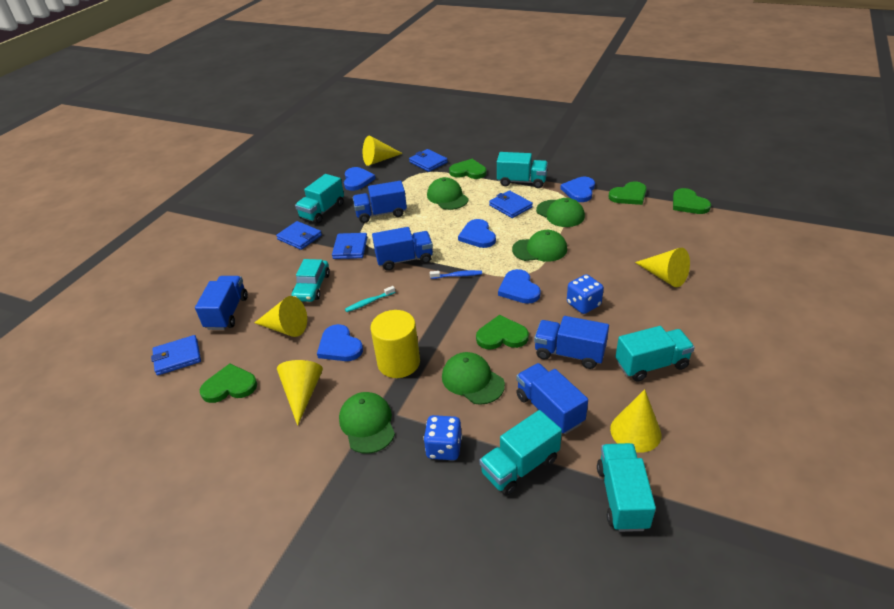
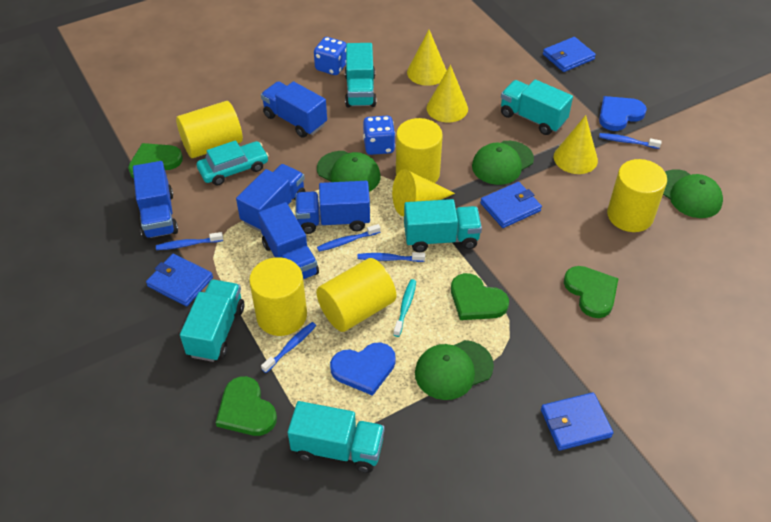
blue heart: 5 -> 2
blue toothbrush: 1 -> 5
blue wallet: 5 -> 4
green cap: 5 -> 4
green heart: 5 -> 4
yellow cone: 5 -> 4
yellow cylinder: 1 -> 5

